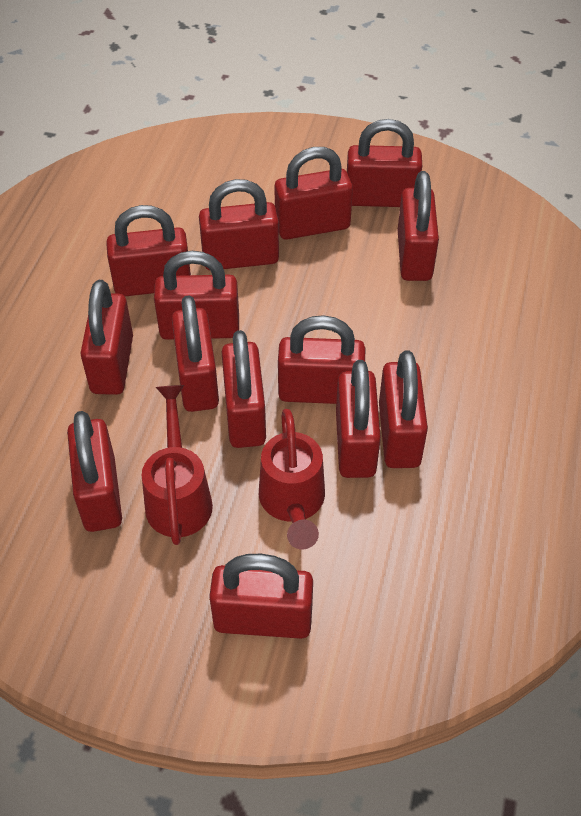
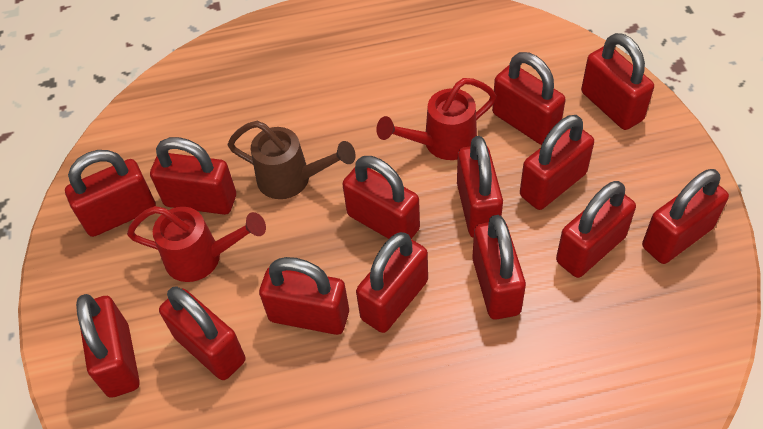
brown watering can: 0 -> 1

